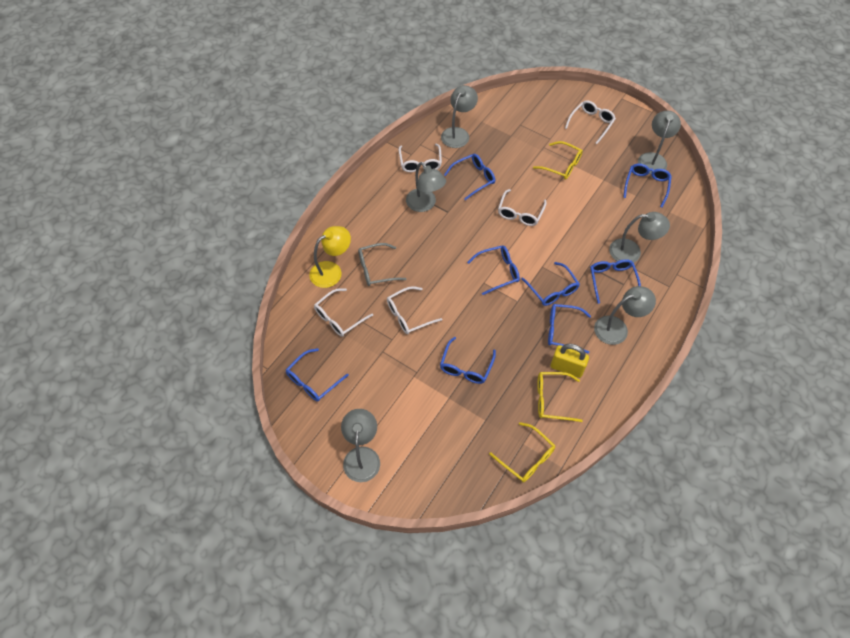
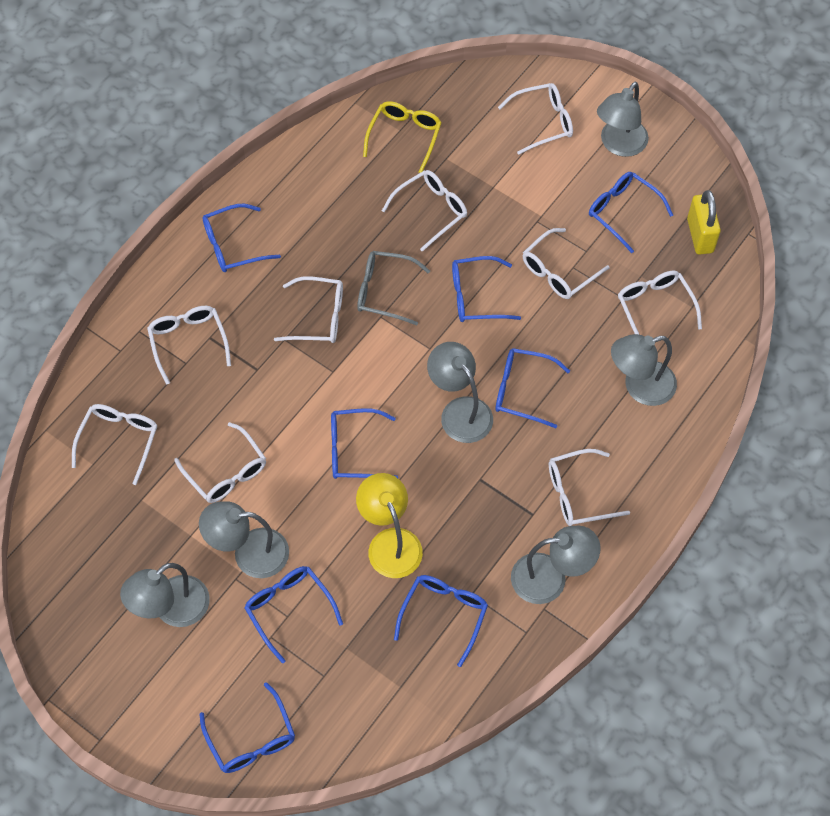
white glasses: 5 -> 9
yellow glasses: 3 -> 1

